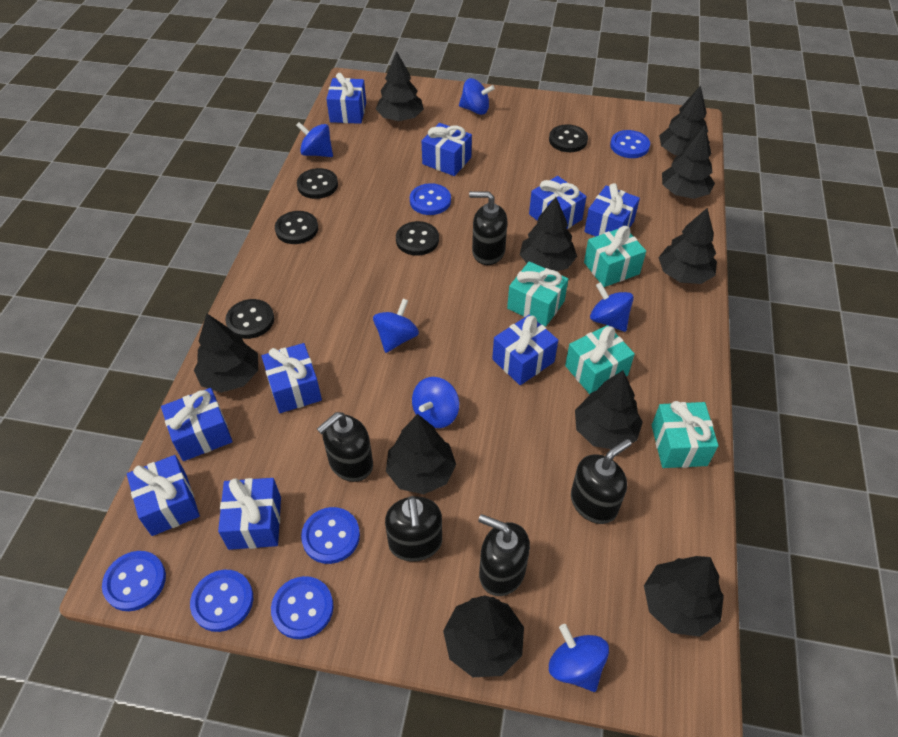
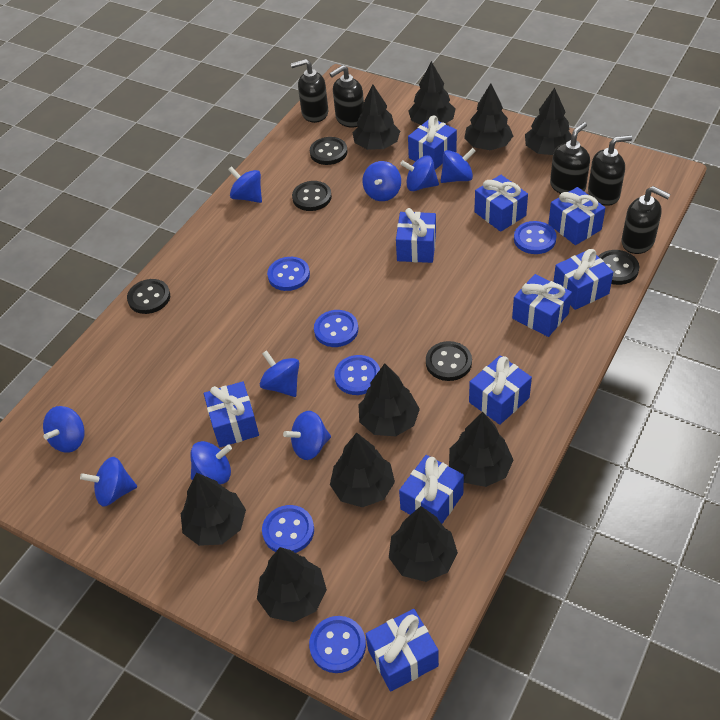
blue gift: 9 -> 10
blue spinning top: 6 -> 9
turquoise gift: 4 -> 0

